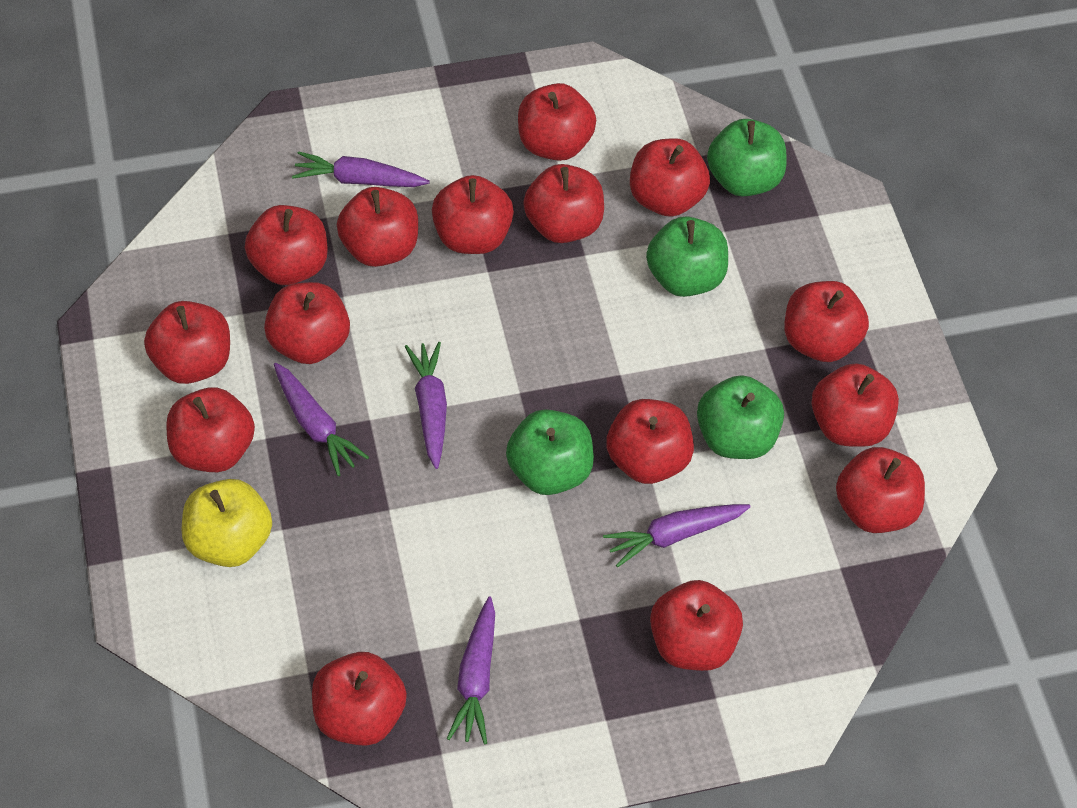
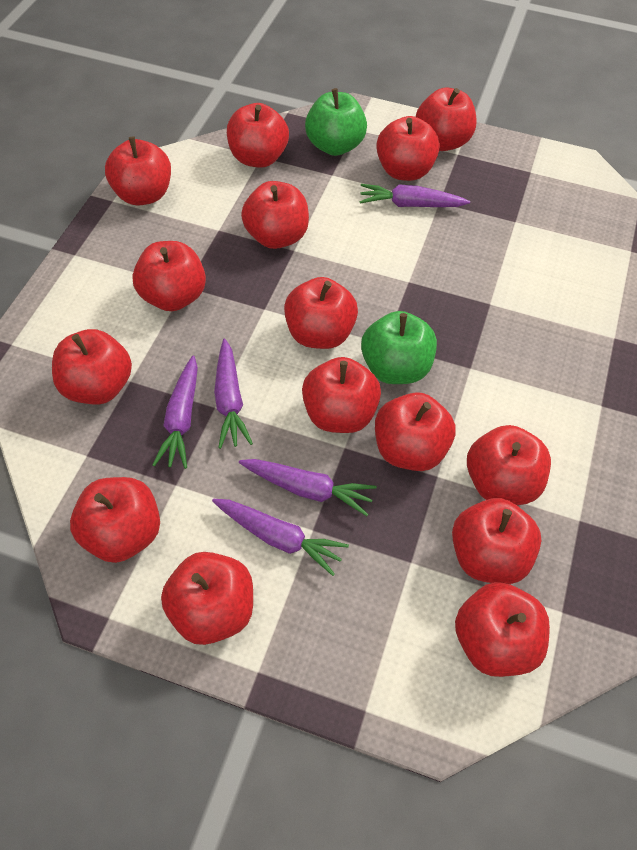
green apple: 4 -> 2
yellow apple: 1 -> 0

